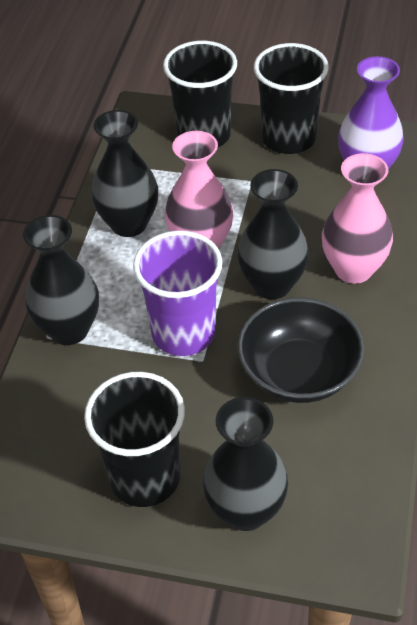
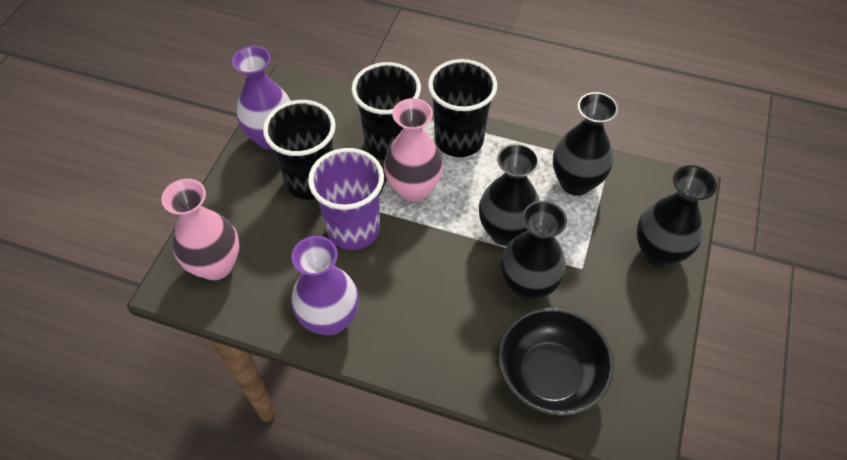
purple vase: 1 -> 2

